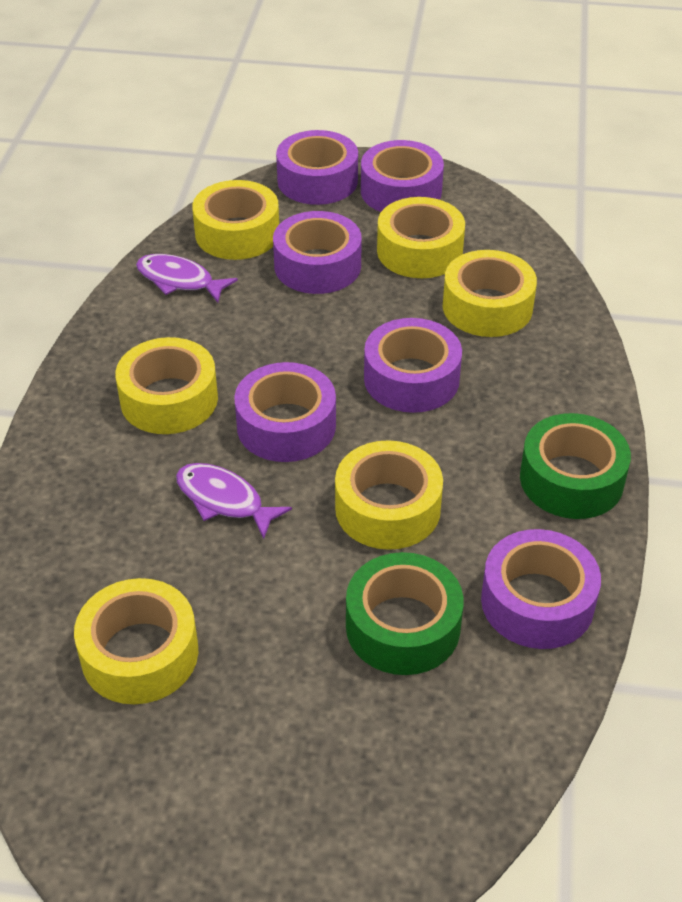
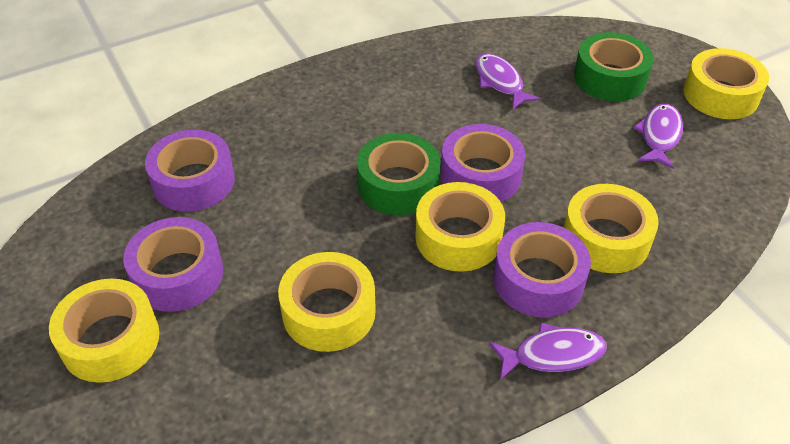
purple fish: 2 -> 3
purple tape: 6 -> 4
yellow tape: 6 -> 5

